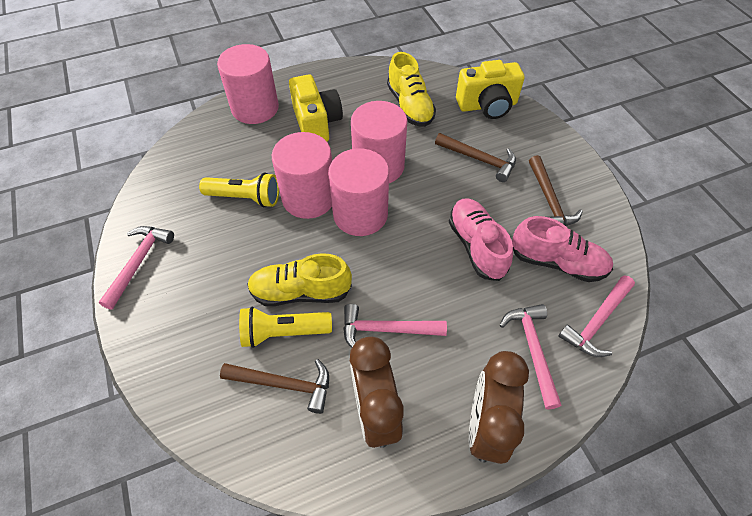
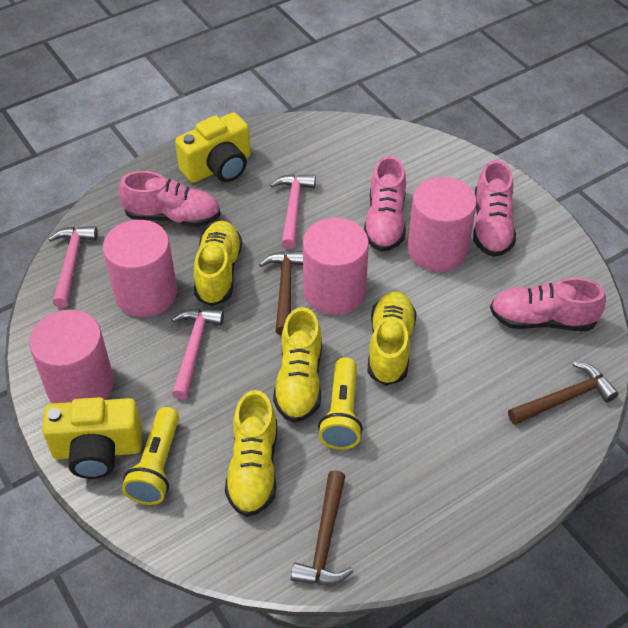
brown clock: 2 -> 0
pink hammer: 4 -> 3
pink shoe: 2 -> 4
yellow shoe: 2 -> 4

